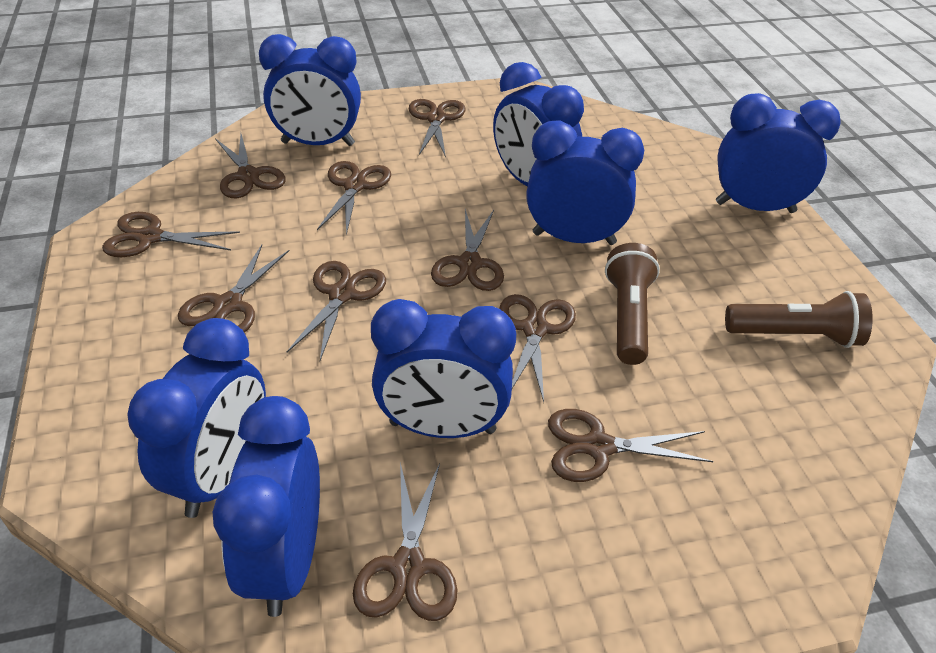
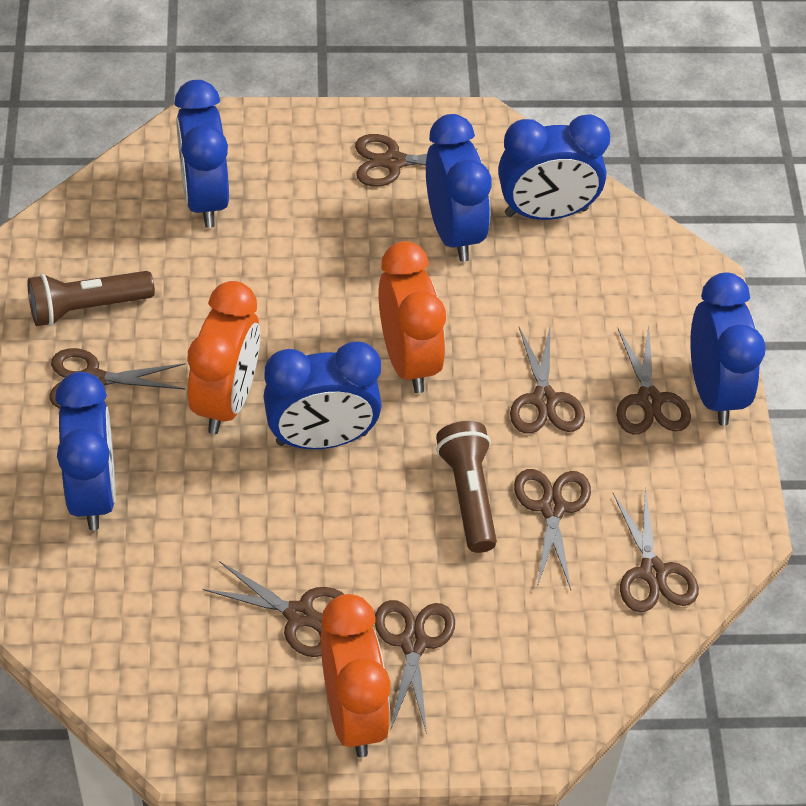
blue clock: 7 -> 6
brown scissors: 10 -> 8
orange clock: 0 -> 3

